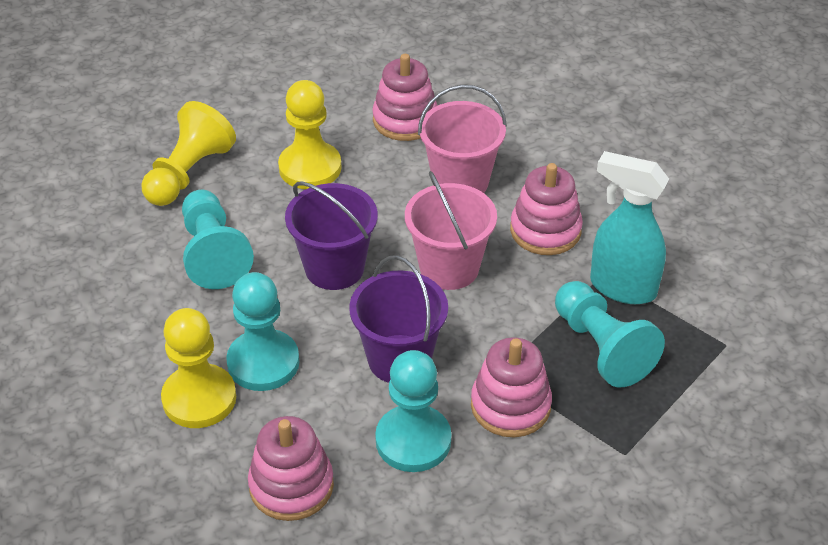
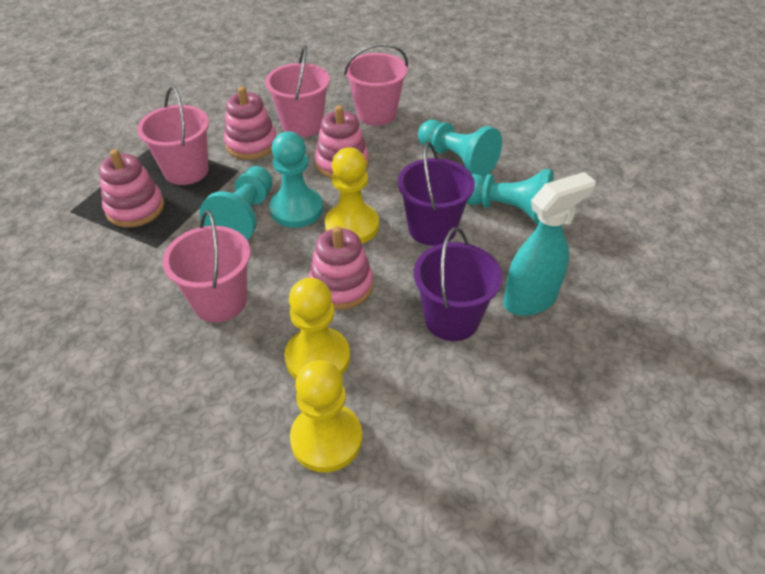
pink bucket: 2 -> 4

